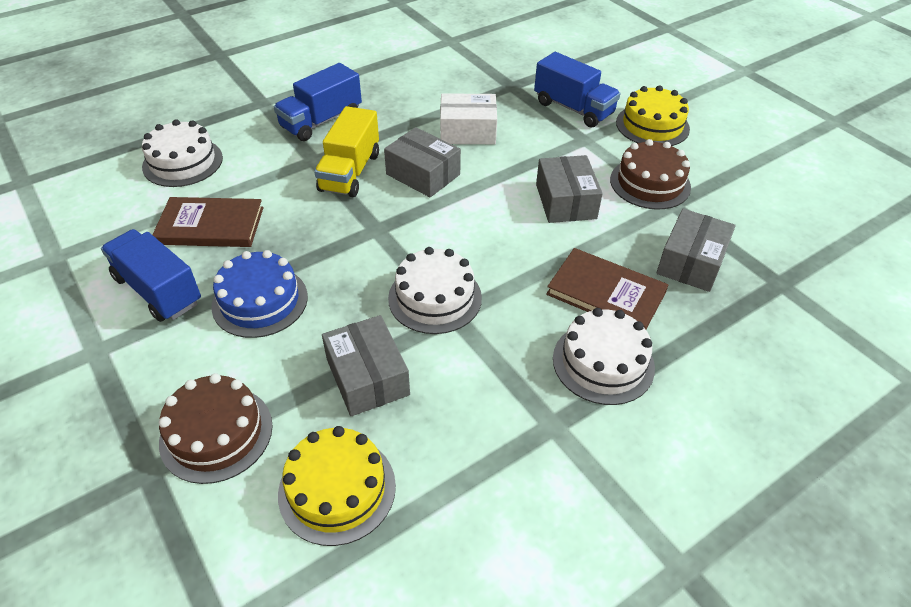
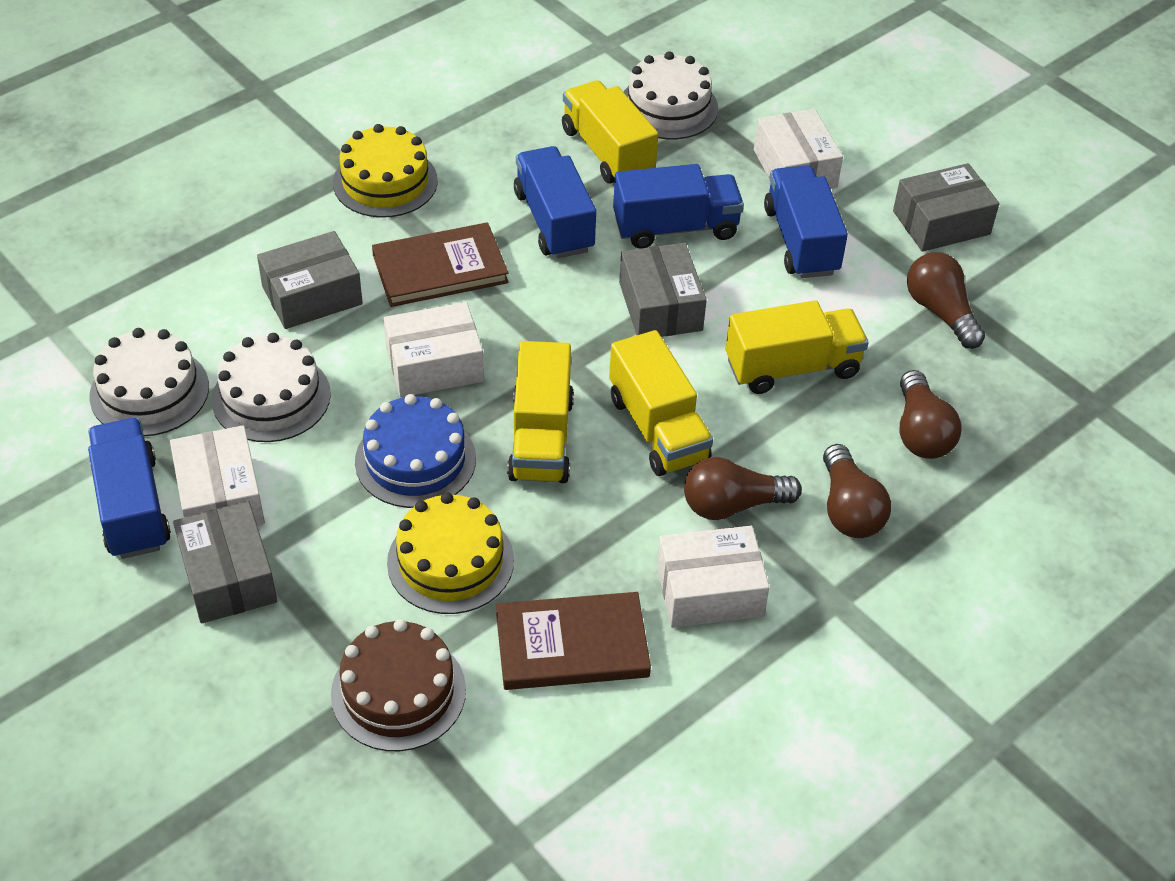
blue truck: 3 -> 4
brown cake: 2 -> 1
brown light bulb: 0 -> 4
white box: 1 -> 4
yellow truck: 1 -> 4

